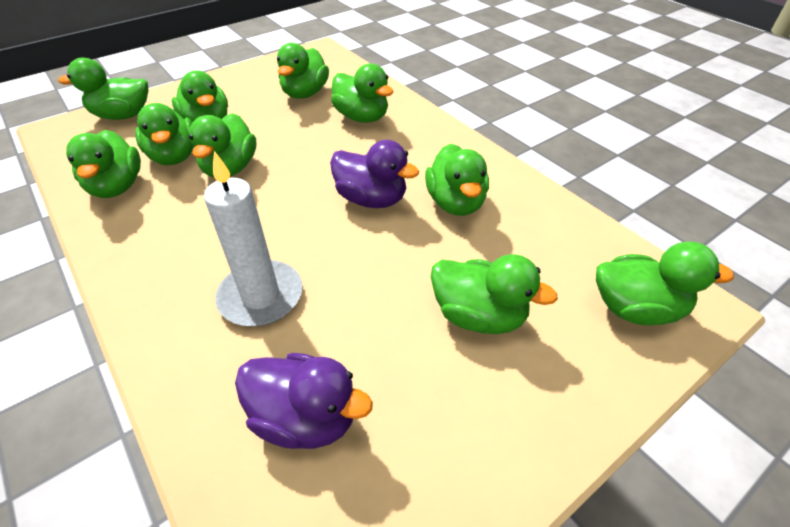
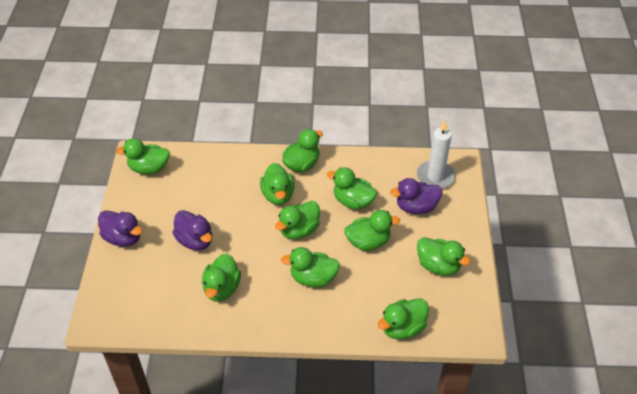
purple duck: 2 -> 3

